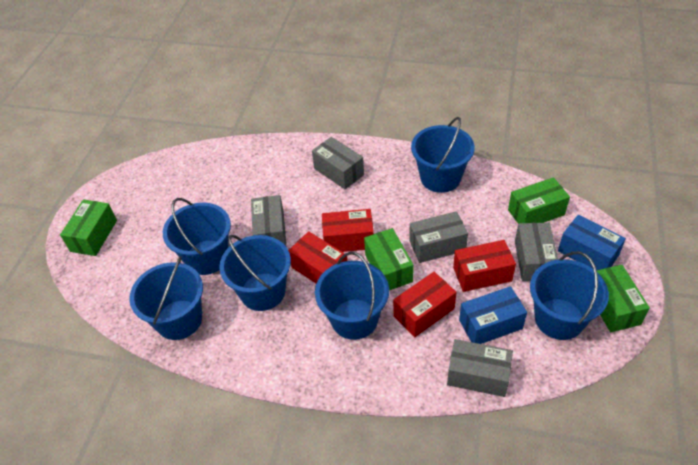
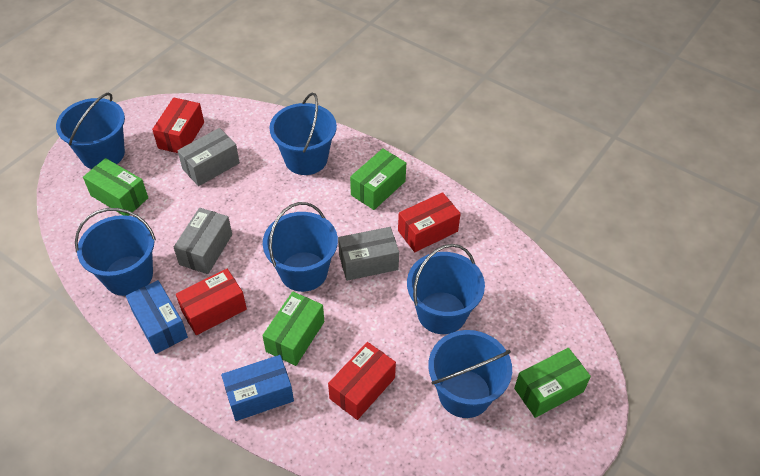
grey box: 5 -> 3

